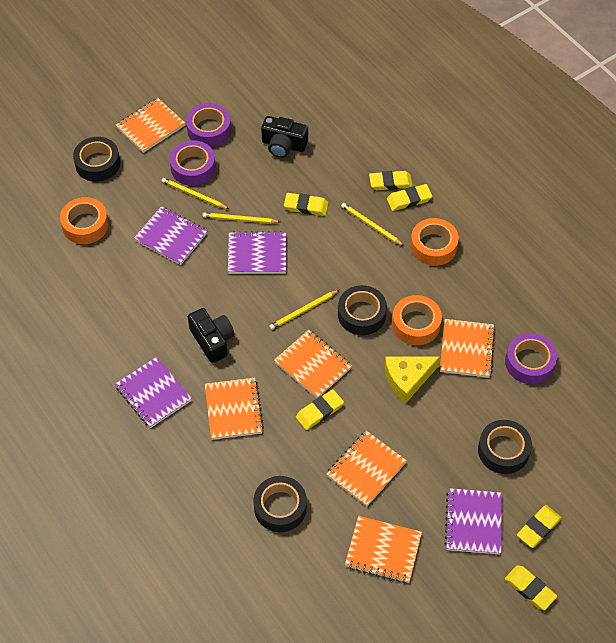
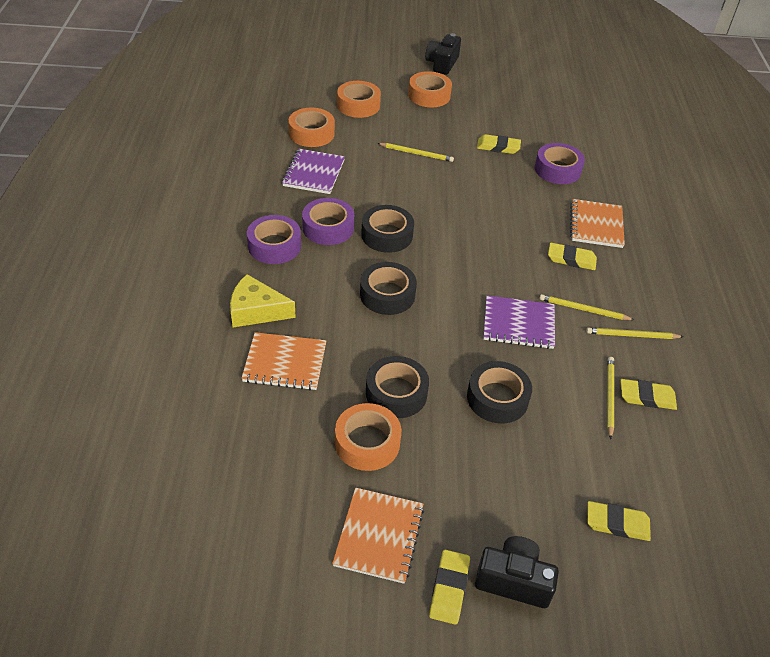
orange notebook: 6 -> 3
orange tape: 3 -> 4
purple notebook: 4 -> 2
yellow eraser: 6 -> 5

